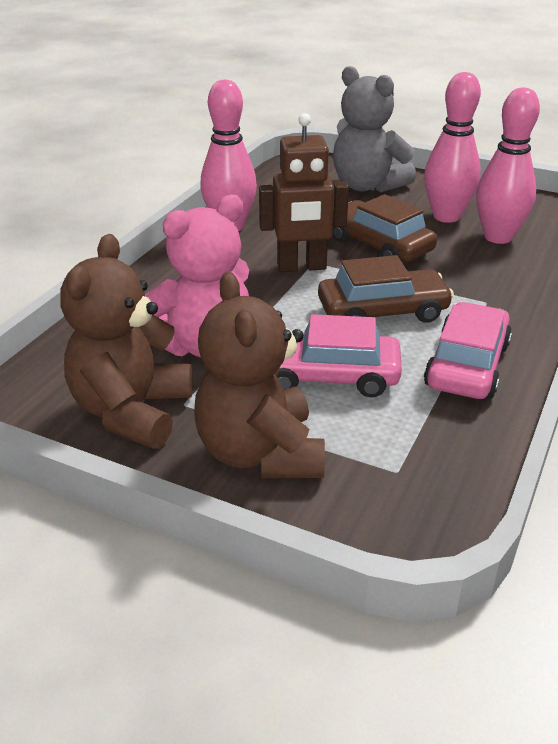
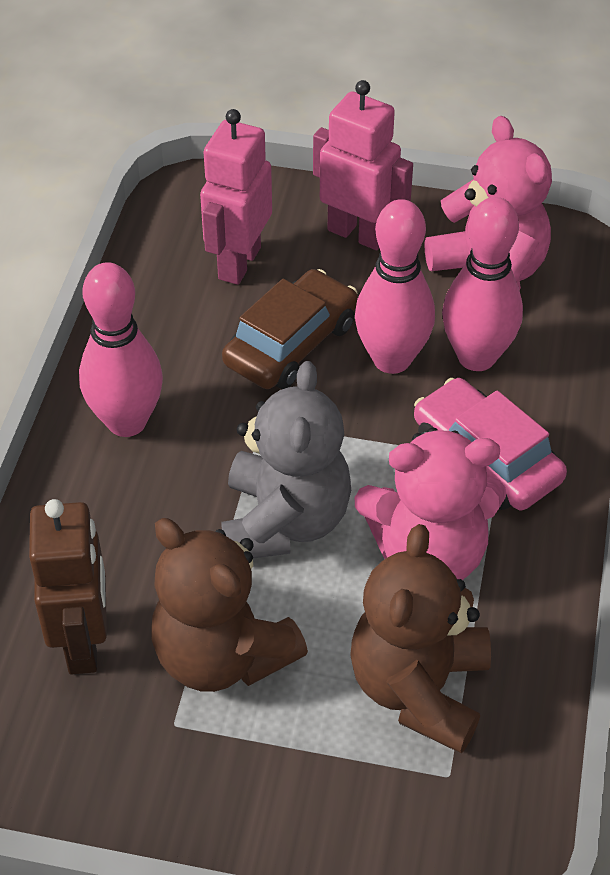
brown car: 2 -> 1
pink car: 2 -> 1
pink robot: 0 -> 2
pink teddy bear: 1 -> 2

